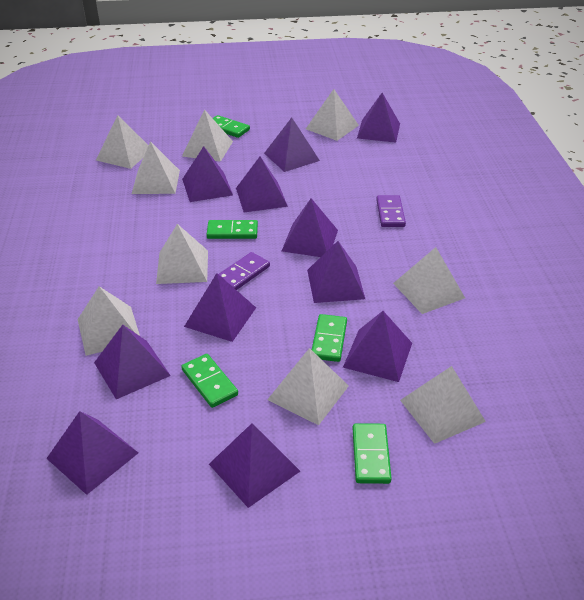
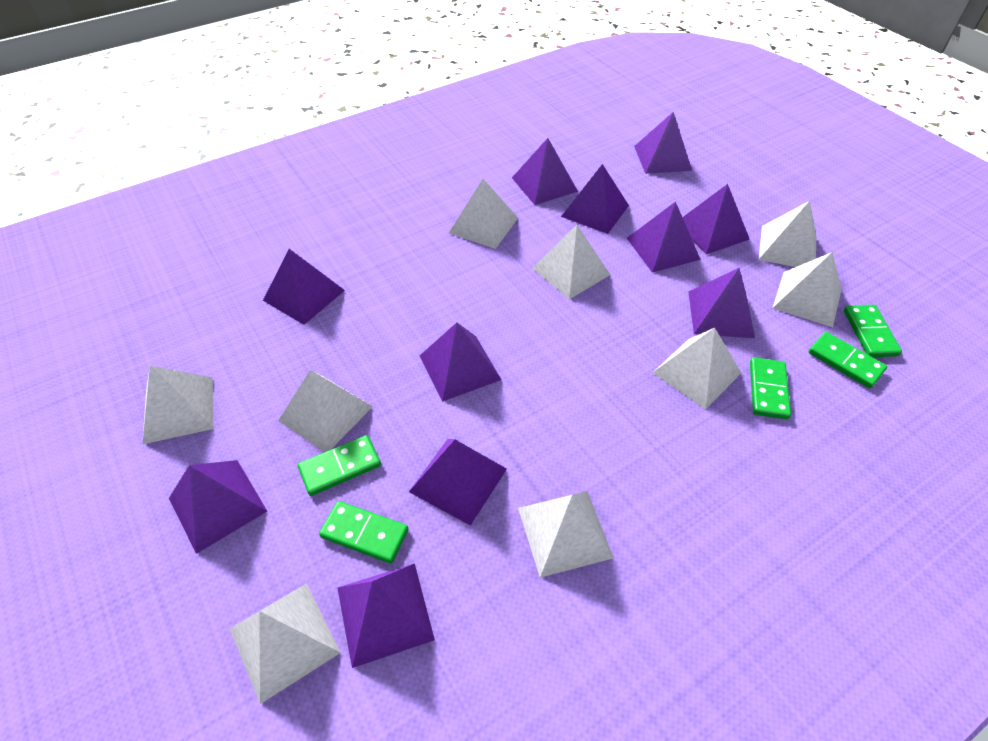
purple domino: 2 -> 0

